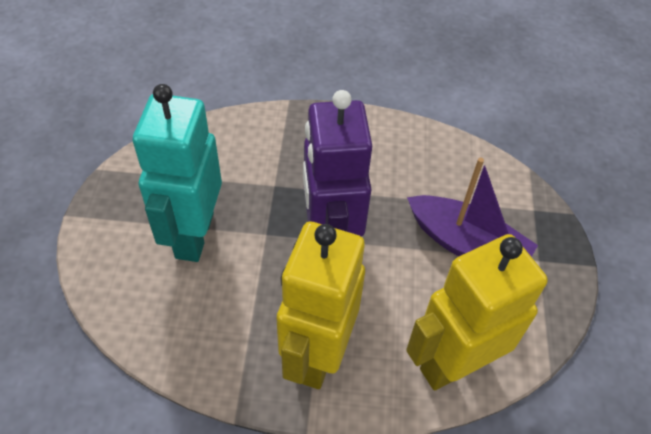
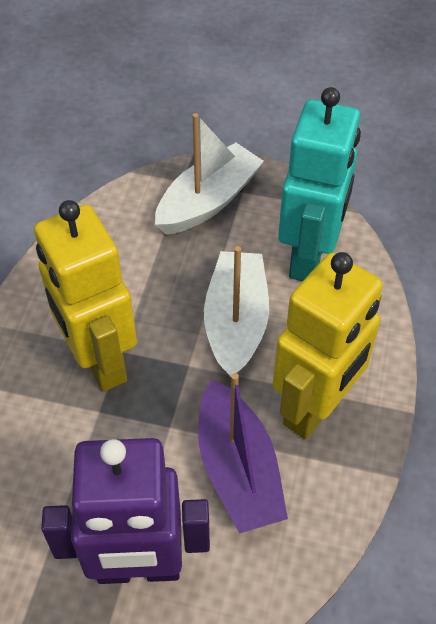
white boat: 0 -> 2

